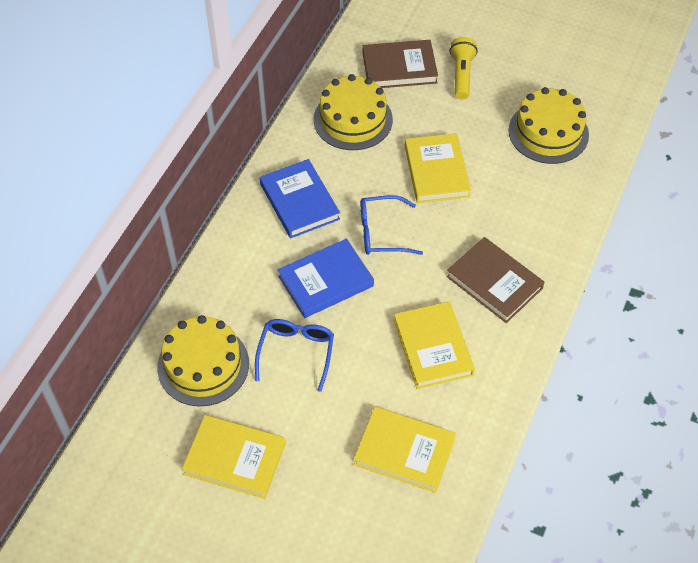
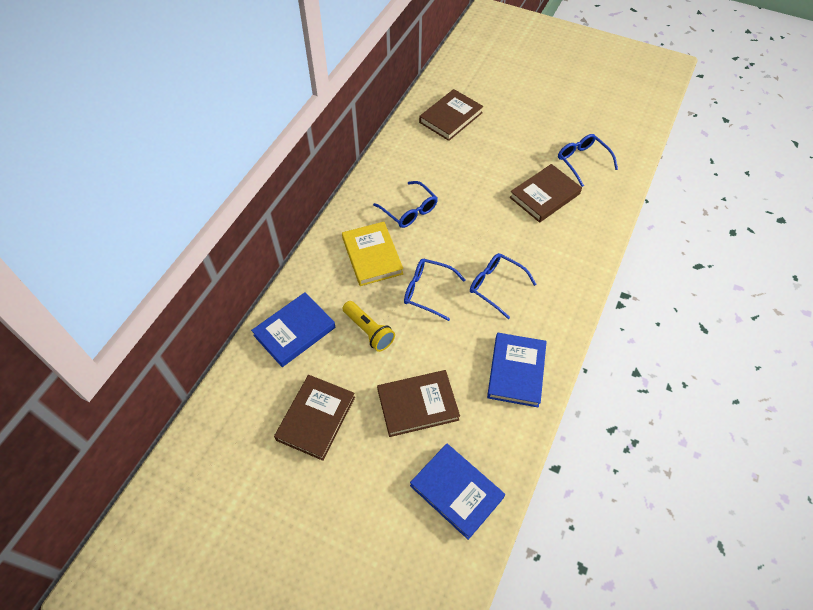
blue book: 2 -> 3
blue glasses: 2 -> 4
brown book: 2 -> 4
yellow book: 4 -> 1
yellow cake: 3 -> 0

